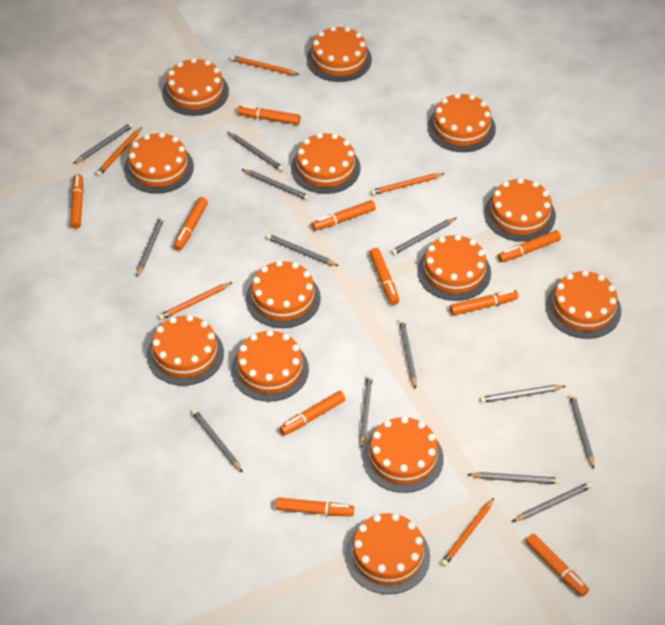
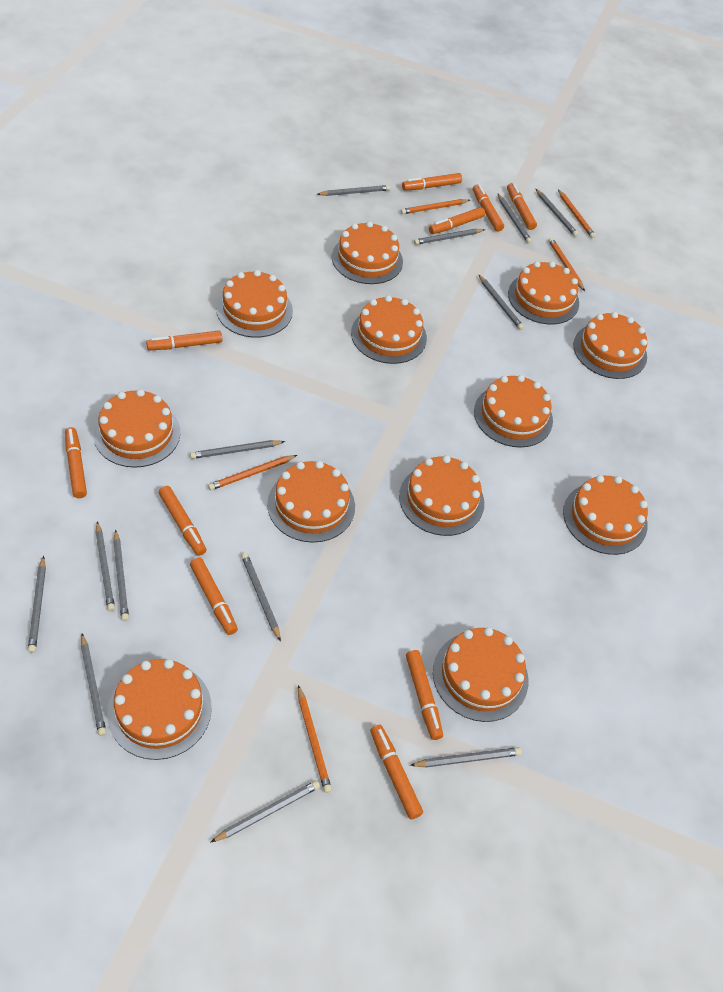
orange cake: 13 -> 12

